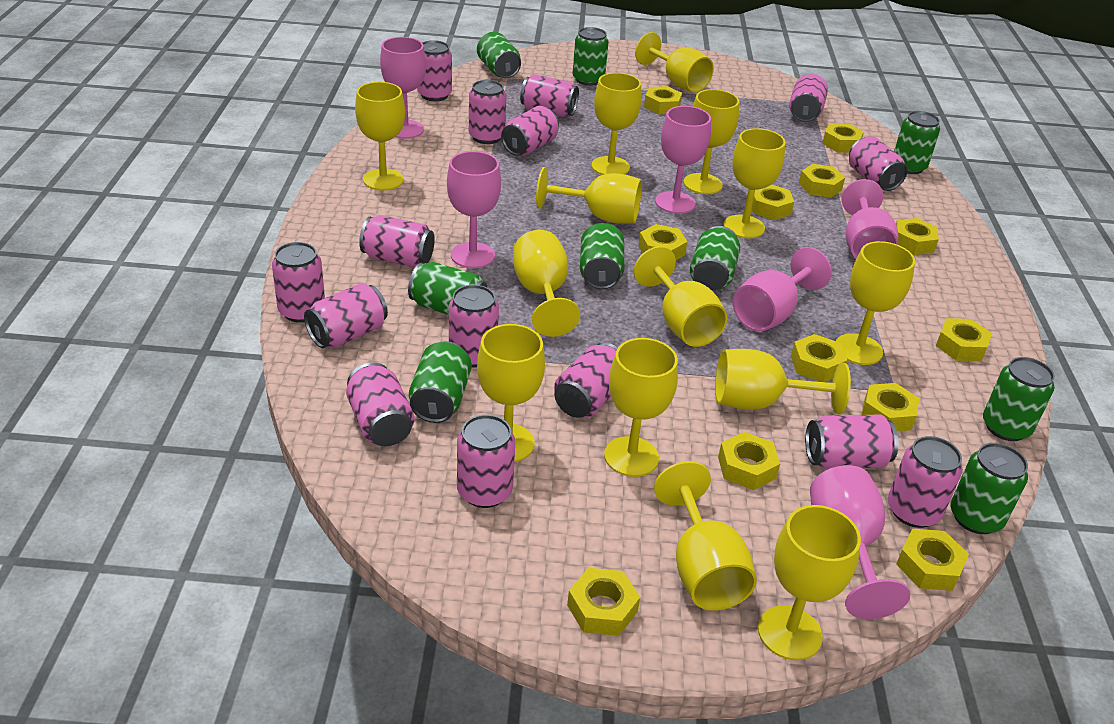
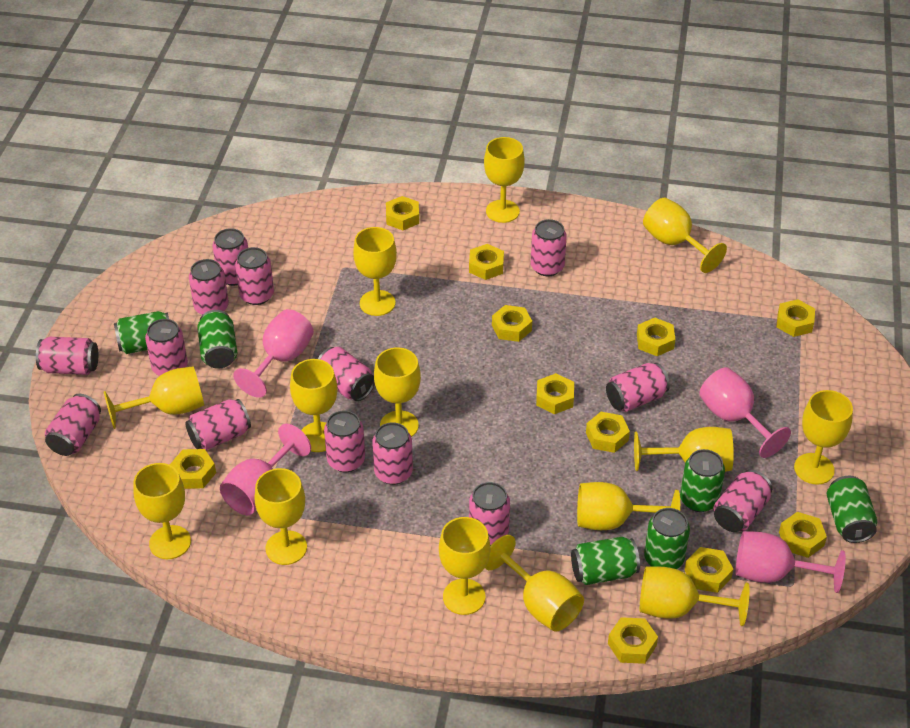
green can: 9 -> 6
pink can: 15 -> 14
pink goblet: 6 -> 4
yellow nut: 12 -> 11

